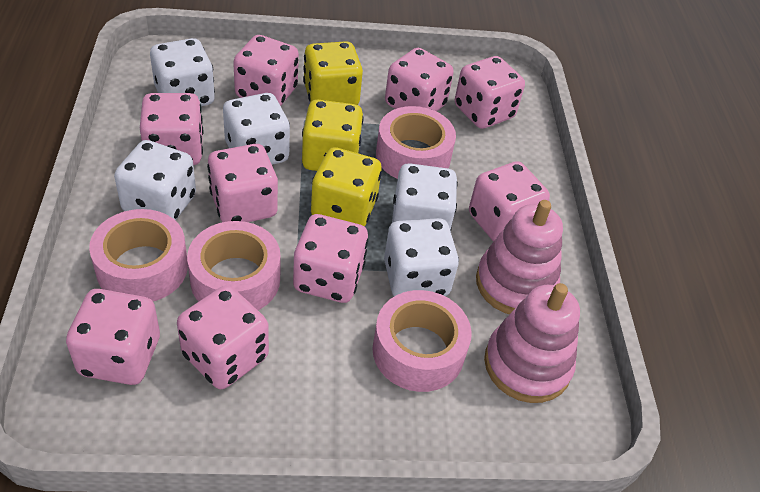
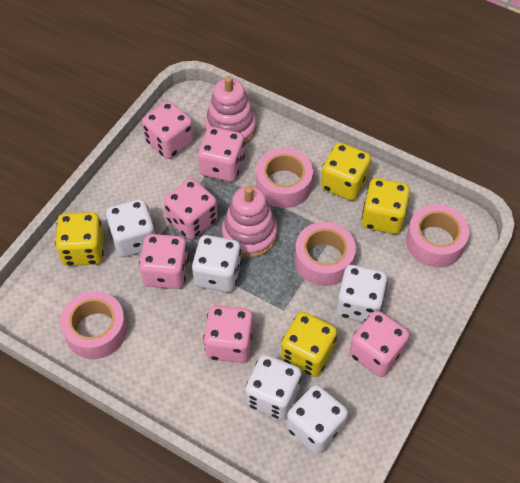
pink dice: 9 -> 6
yellow dice: 3 -> 4

